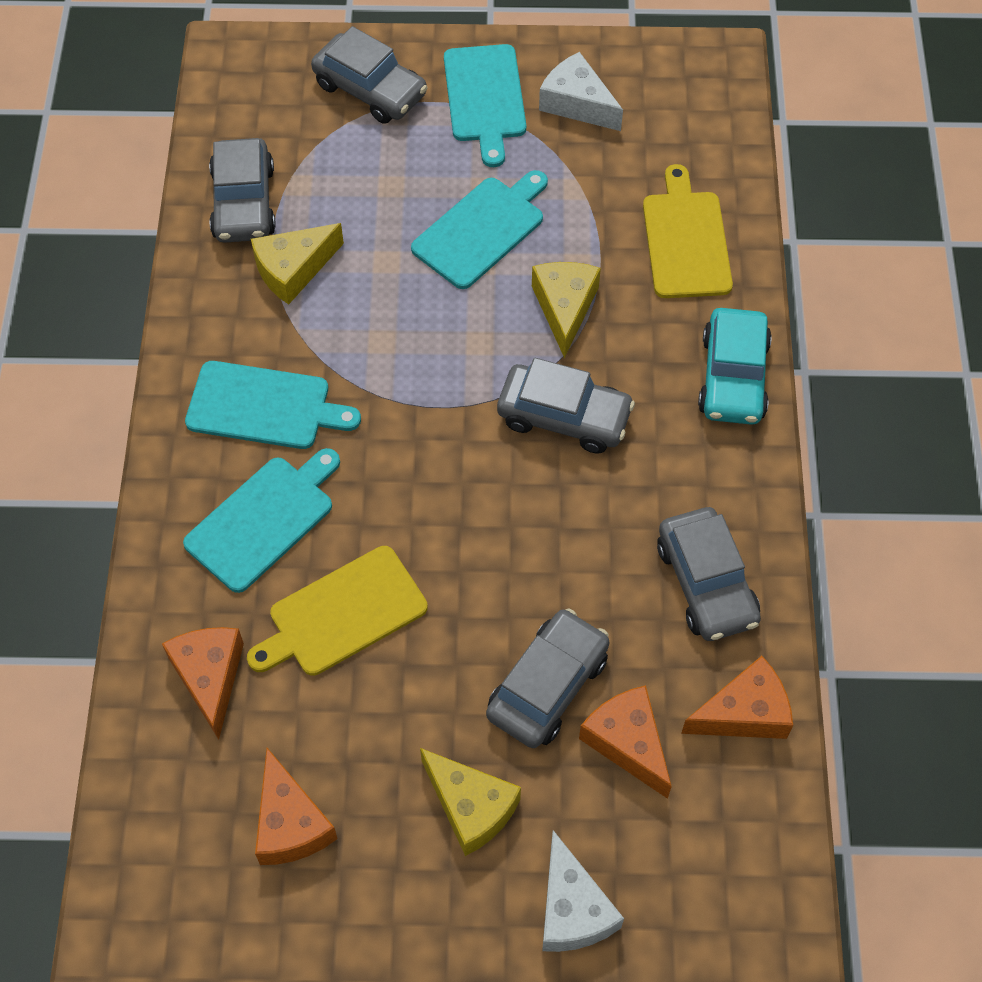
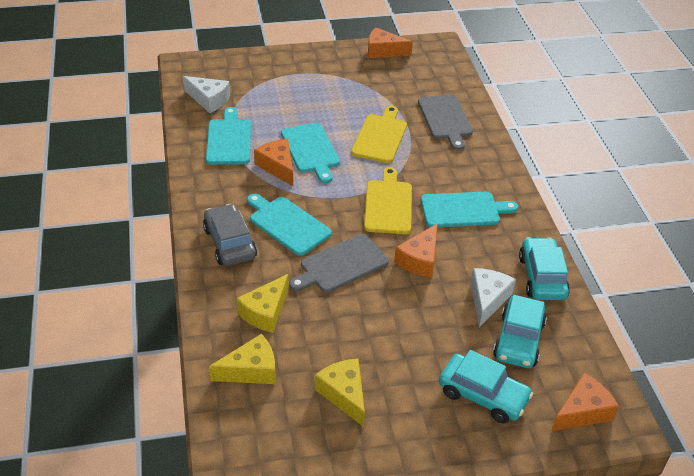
grey car: 5 -> 1
grey cutting board: 0 -> 2
turquoise car: 1 -> 3

